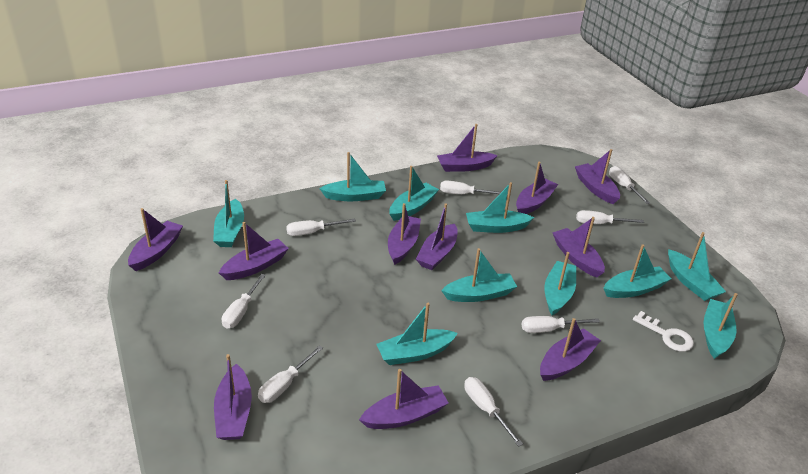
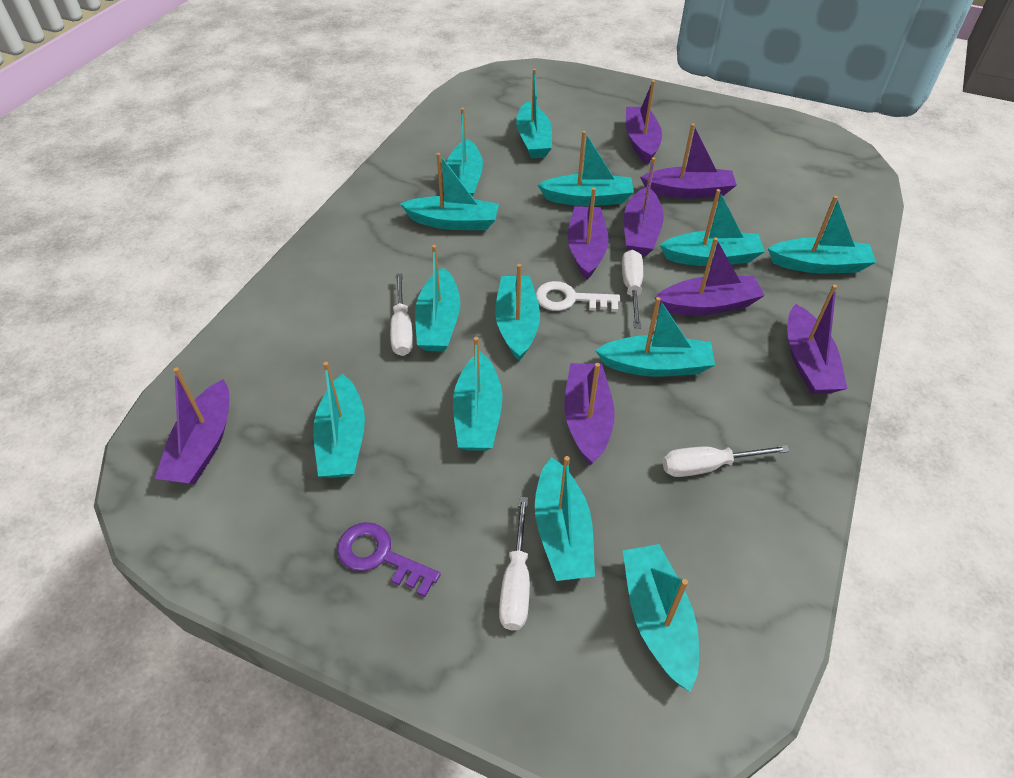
purple boat: 11 -> 8
purple key: 0 -> 1
turquoise boat: 10 -> 13
white screwdriver: 8 -> 4

